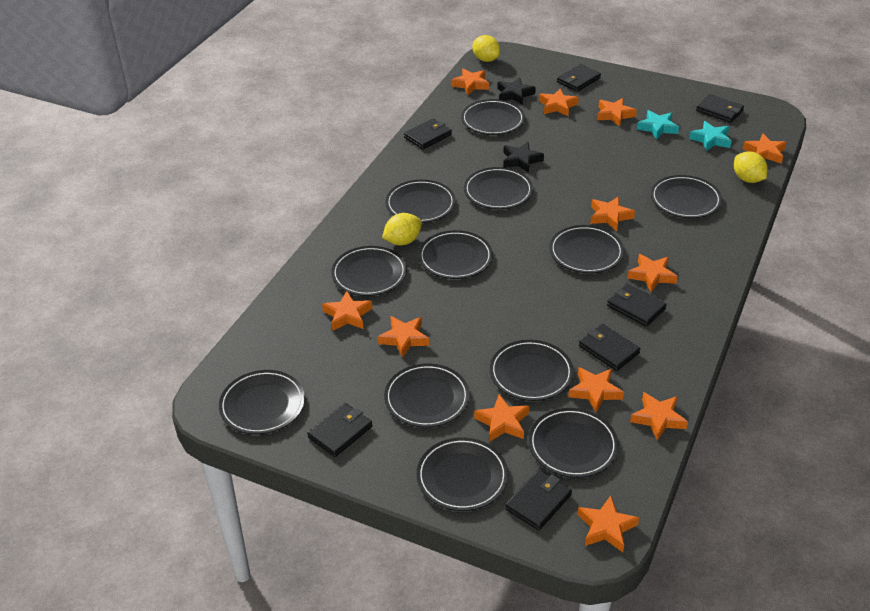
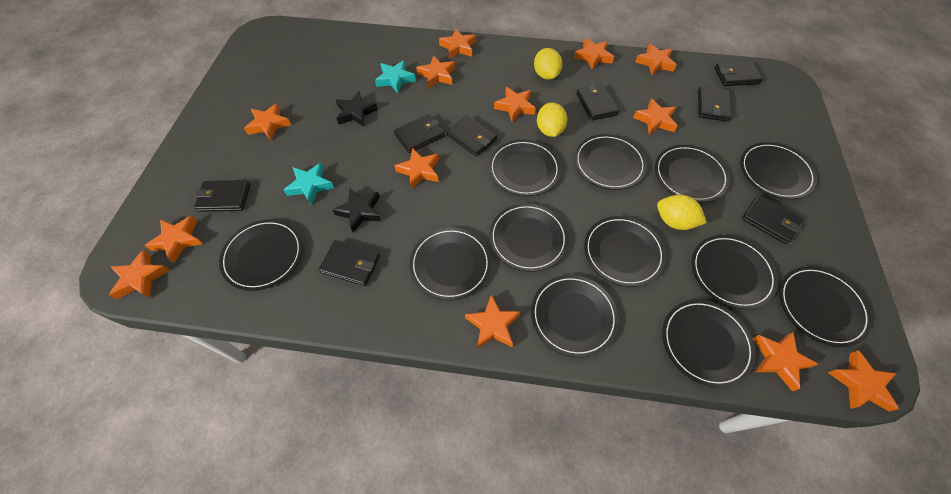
black wallet: 7 -> 8
orange star: 12 -> 13

